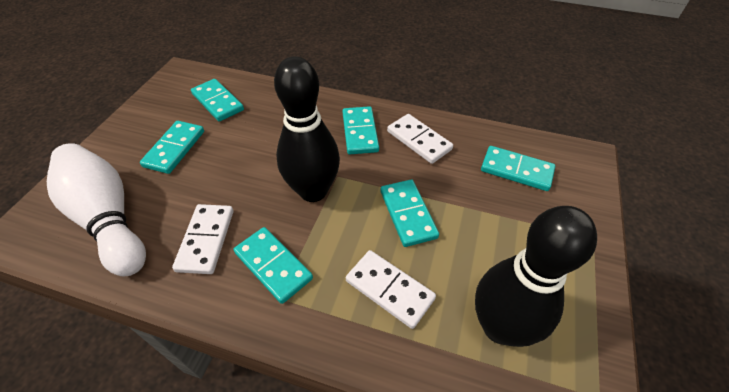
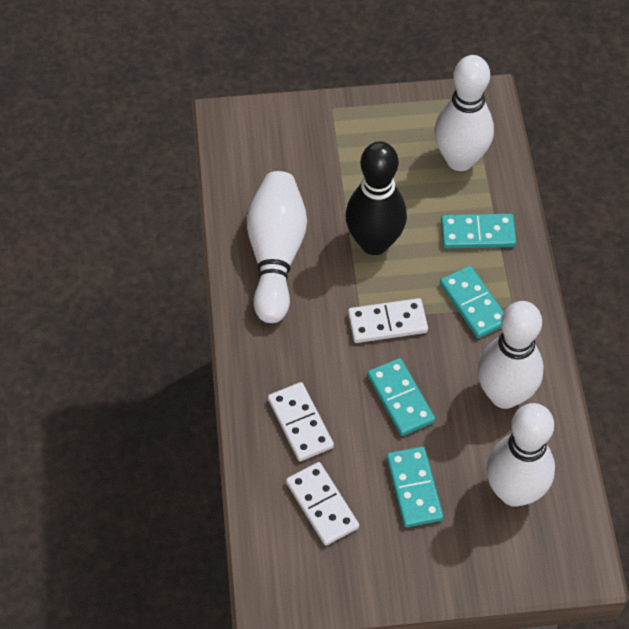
black bowling pin: 2 -> 1
turquoise domino: 6 -> 4
white bowling pin: 1 -> 4

